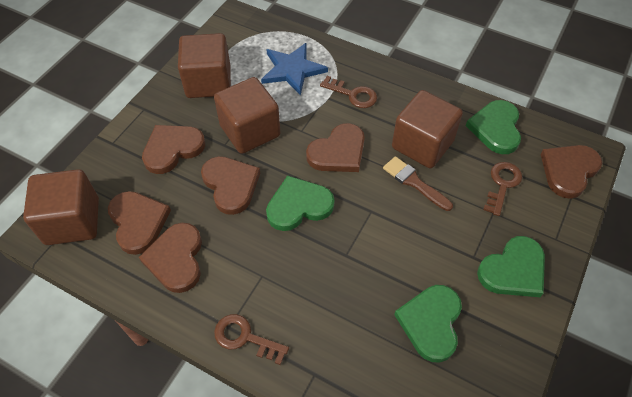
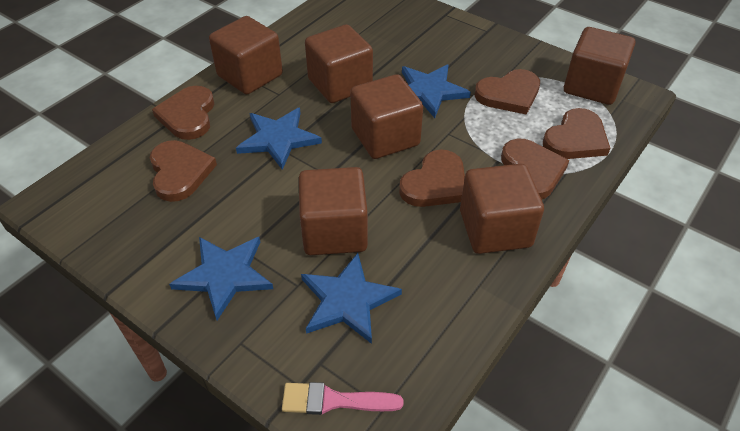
blue star: 1 -> 4
brown brush: 1 -> 0
brown cube: 4 -> 6
brown key: 3 -> 0
green heart: 4 -> 0
pink brush: 0 -> 1

